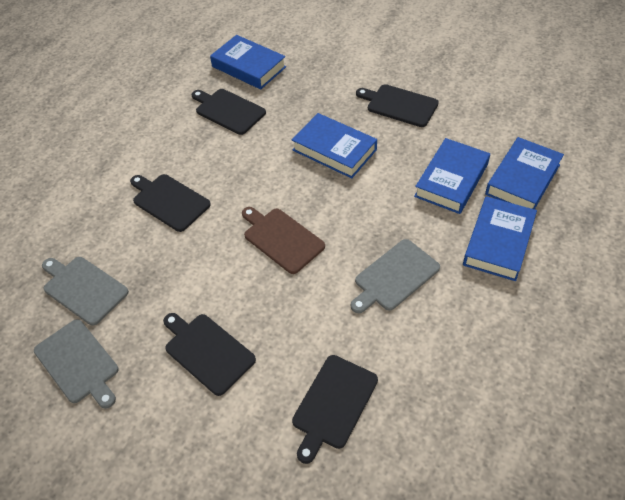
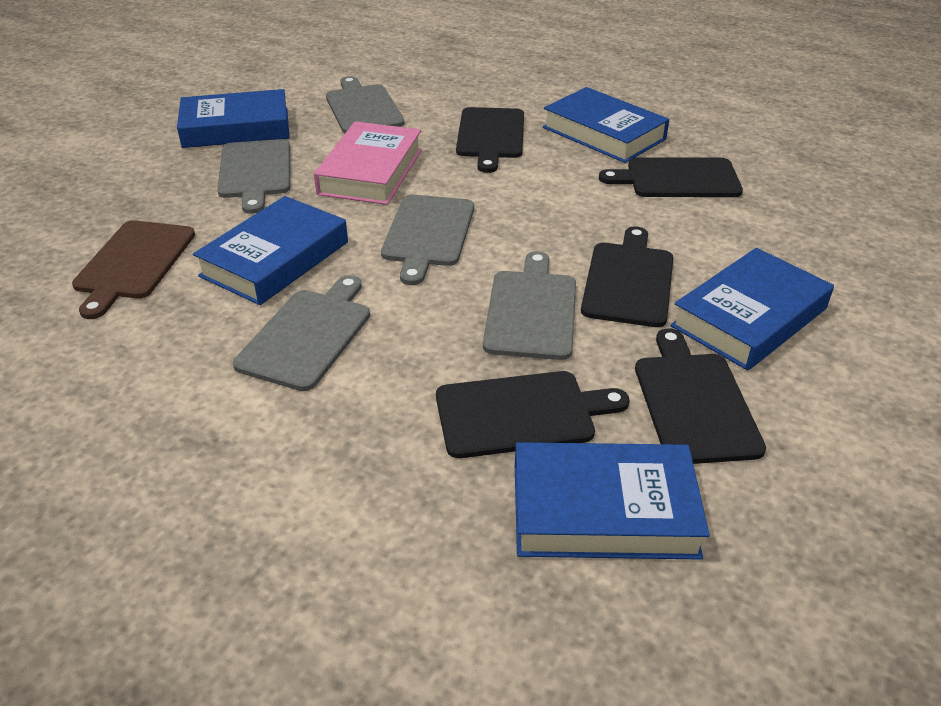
grey cutting board: 3 -> 5
pink book: 0 -> 1

